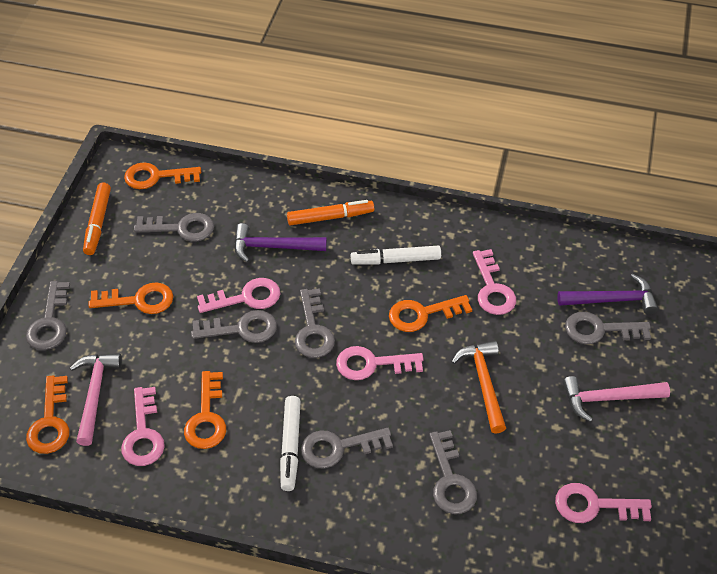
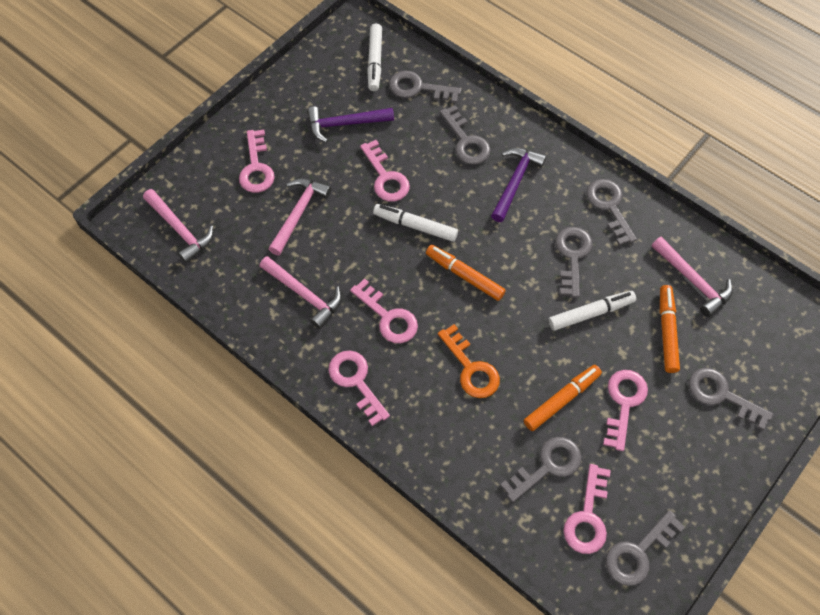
orange hammer: 1 -> 0
orange key: 5 -> 1
orange marker: 2 -> 3
pink hammer: 2 -> 4
pink key: 5 -> 6
white marker: 2 -> 3

